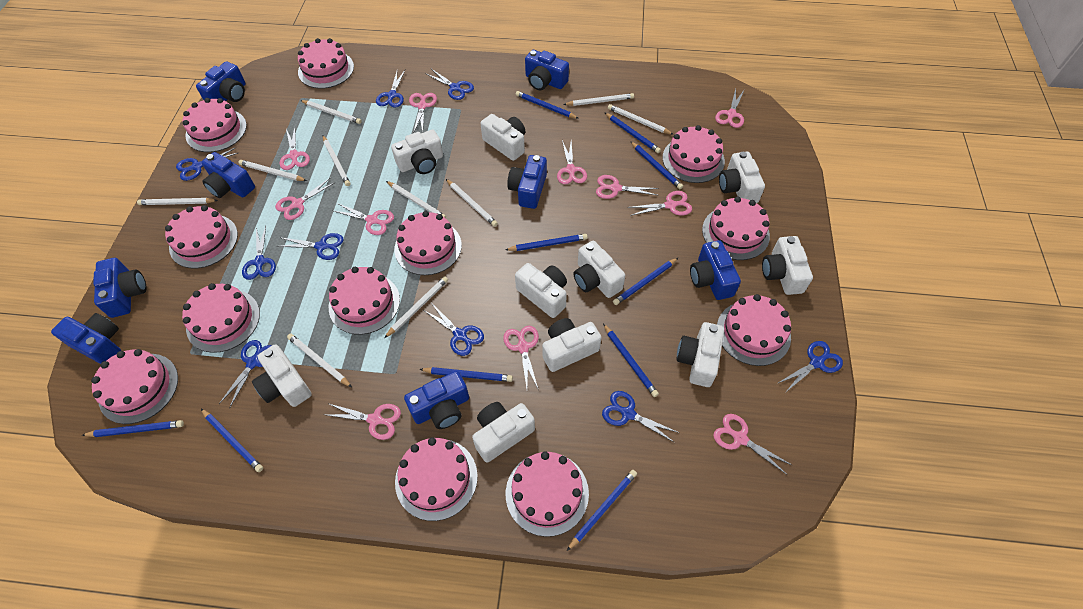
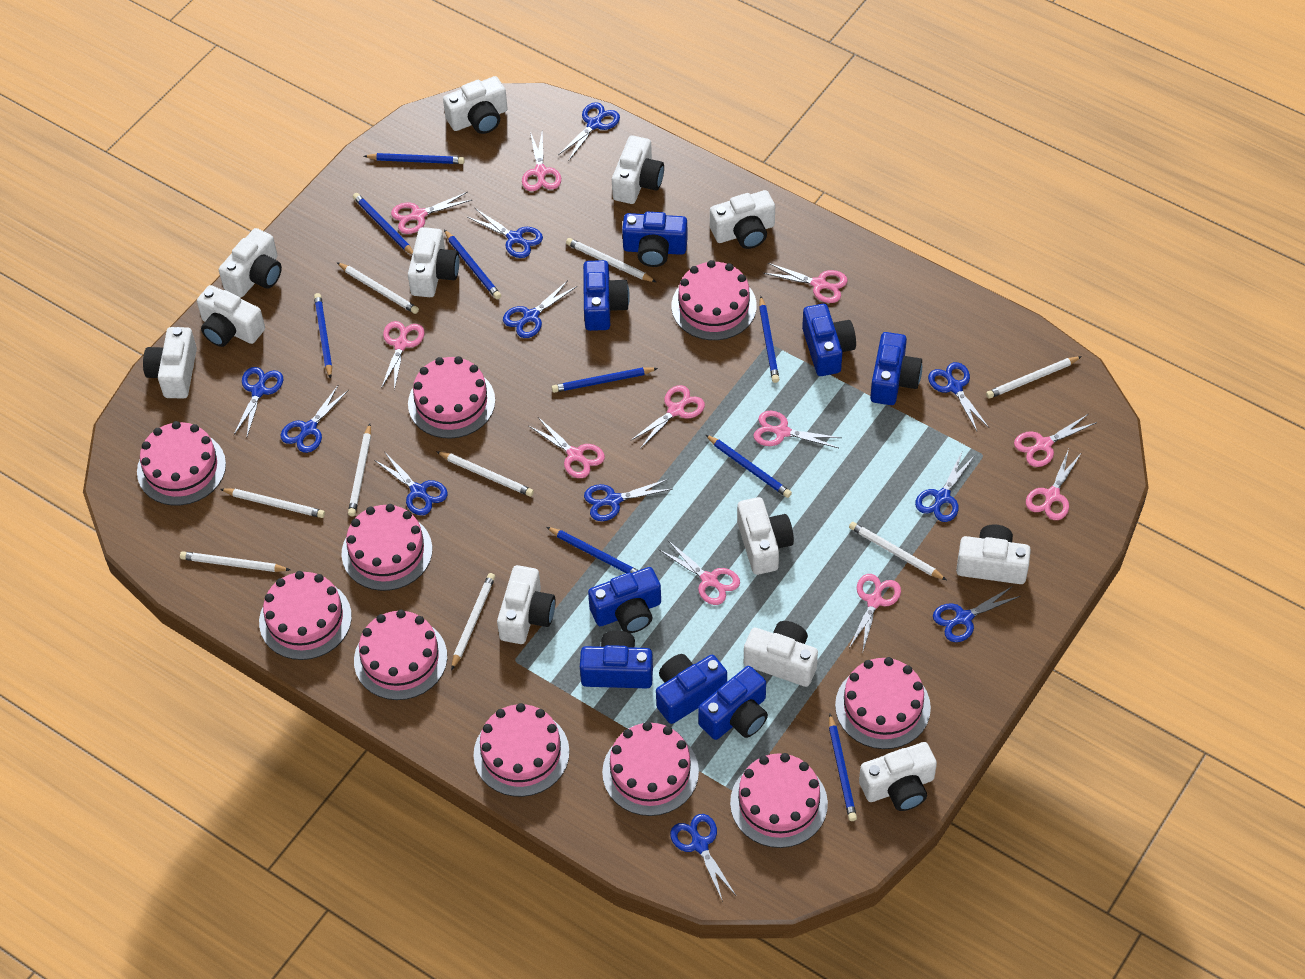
blue pencil: 10 -> 9
blue scissors: 9 -> 11
pink cake: 12 -> 10
white camera: 10 -> 12
white pencil: 10 -> 9

